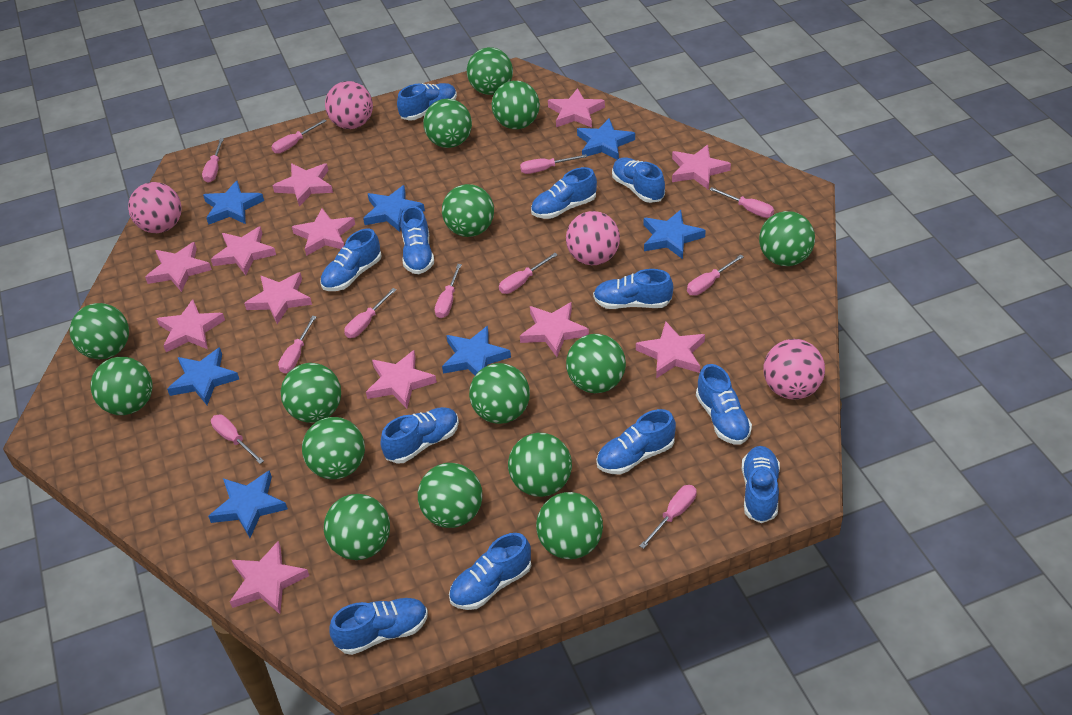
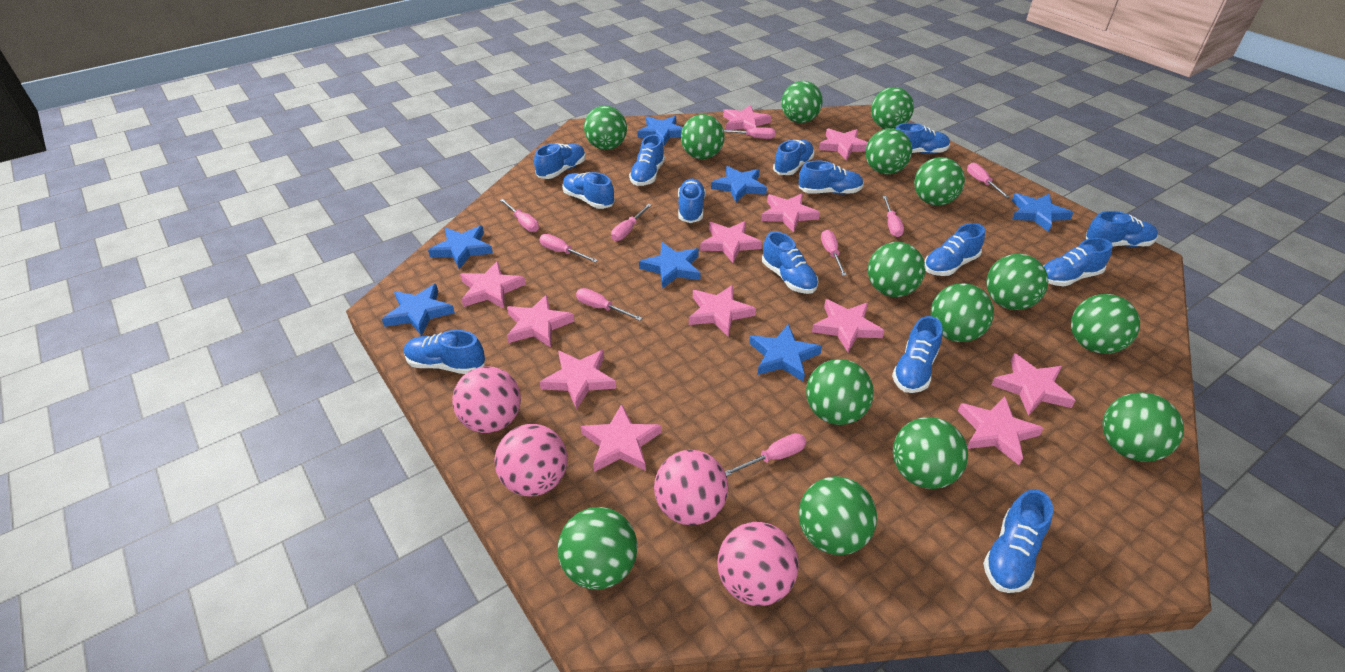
blue shoe: 12 -> 14
pink screwdriver: 11 -> 9

